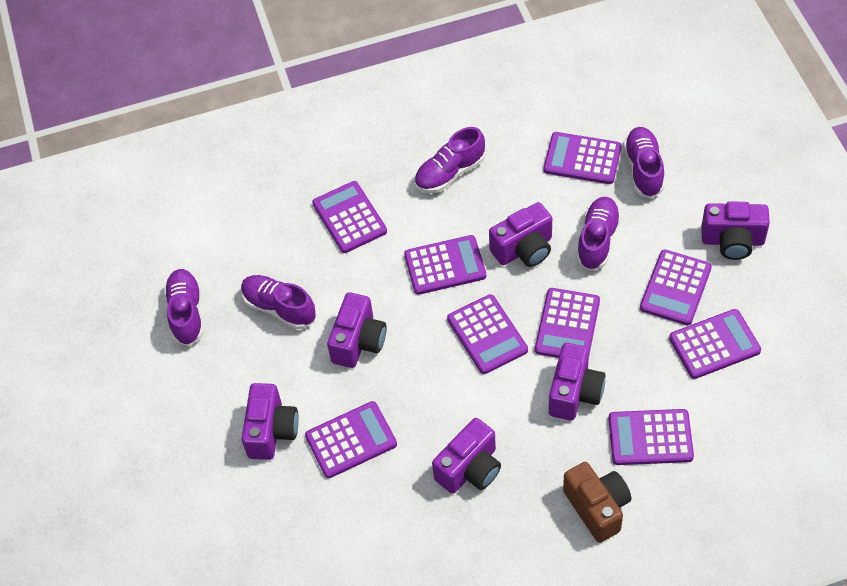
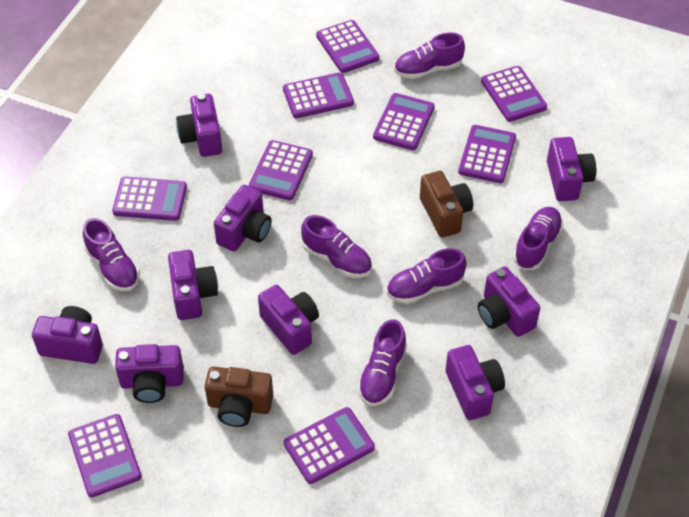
brown camera: 1 -> 2
purple camera: 6 -> 9
purple shoe: 5 -> 6

